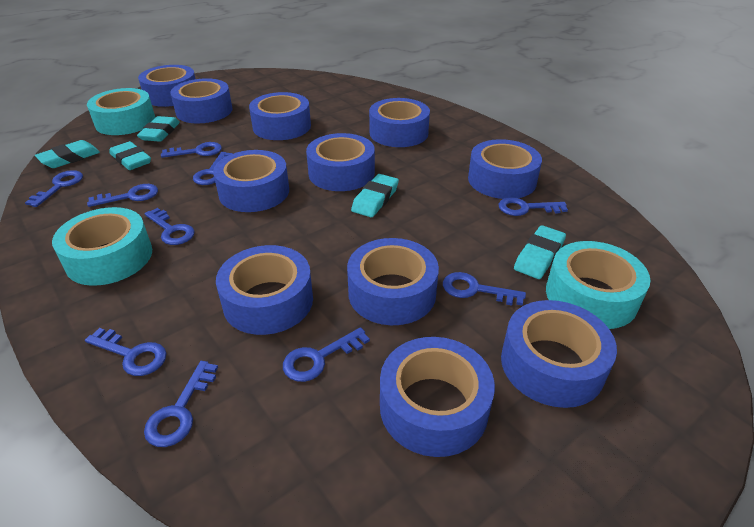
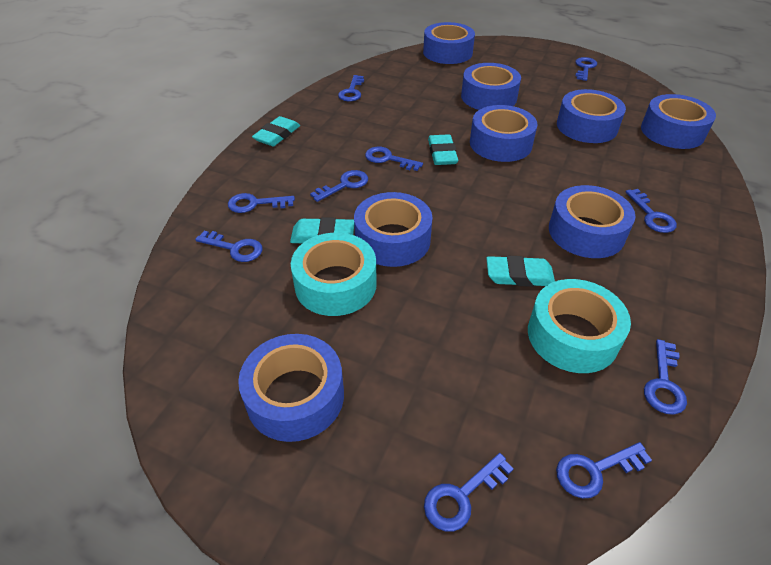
blue tape: 11 -> 8
turquoise eraser: 5 -> 4
turquoise tape: 3 -> 2

